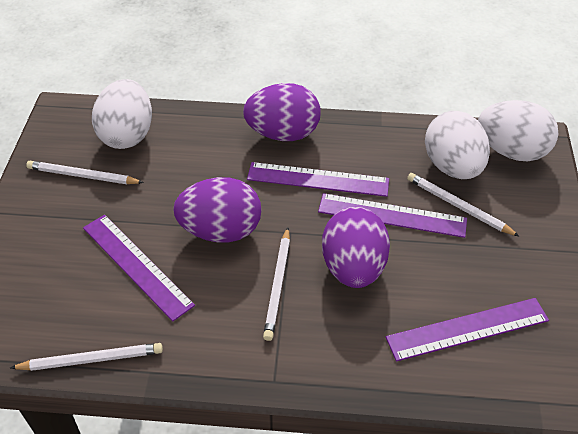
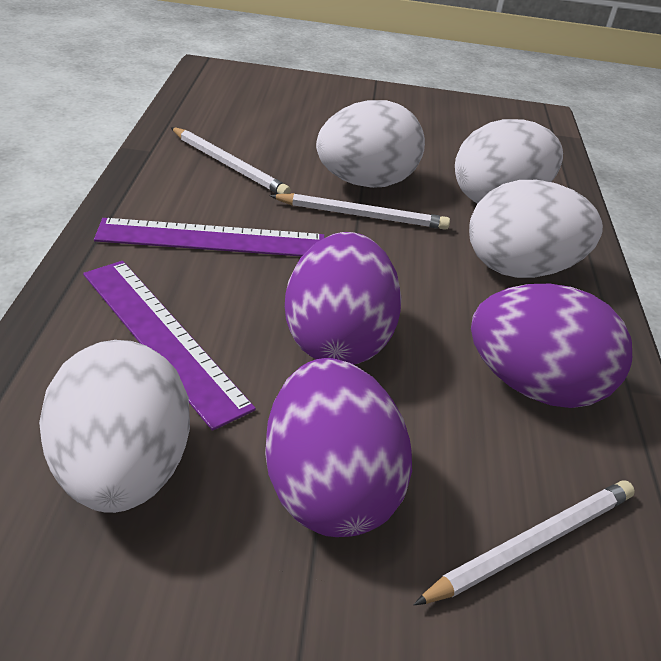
purple ruler: 4 -> 2
white egg: 3 -> 4
white pencil: 4 -> 3

